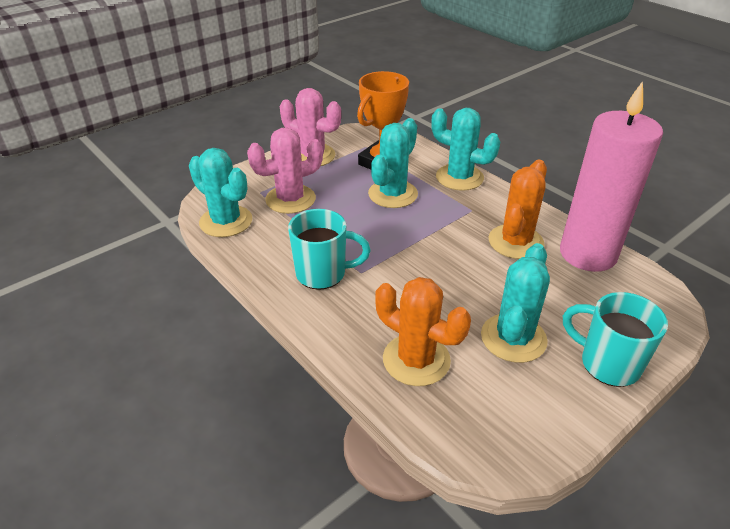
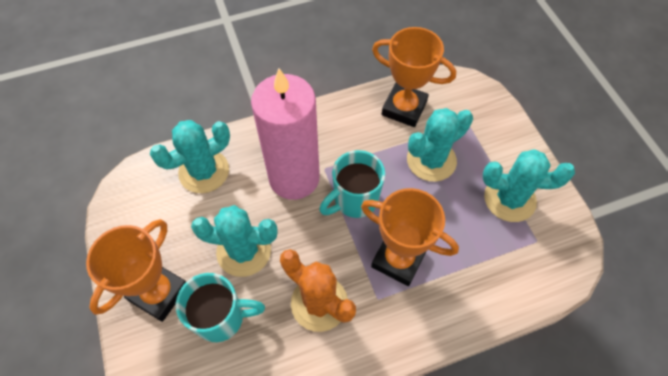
orange cactus: 2 -> 1
orange trophy: 1 -> 3
pink cactus: 2 -> 0

